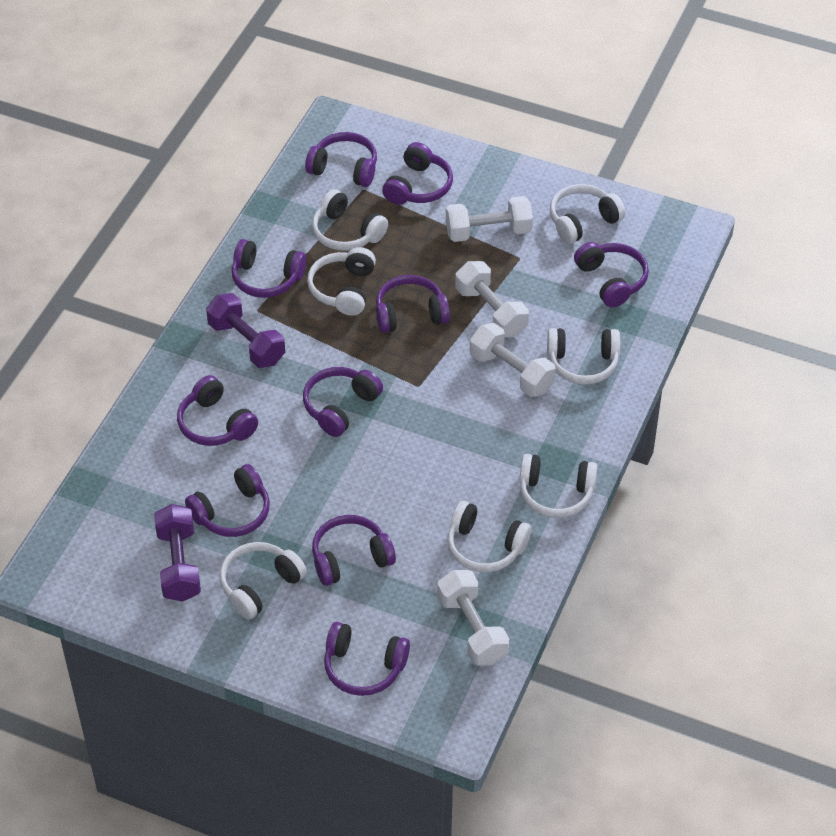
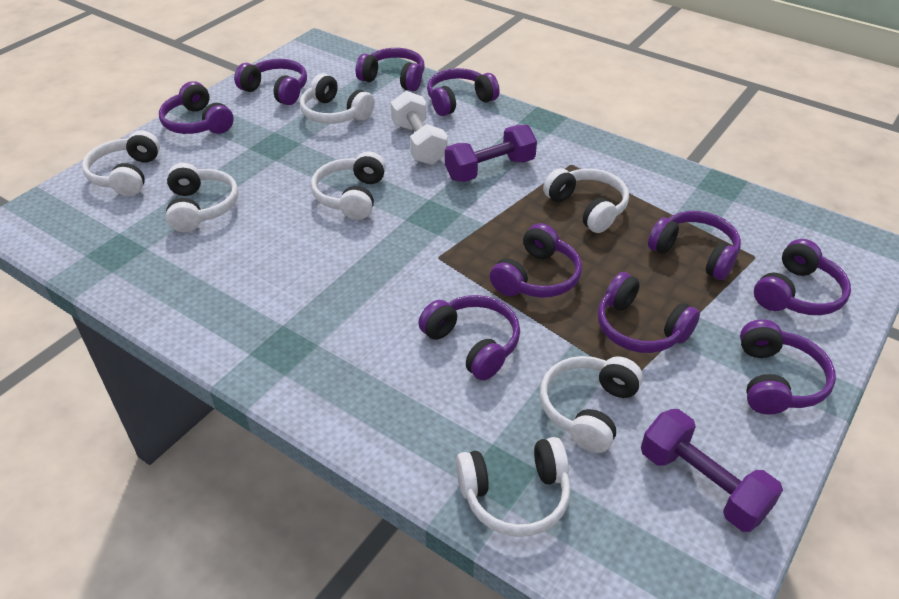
white dumbbell: 4 -> 1

